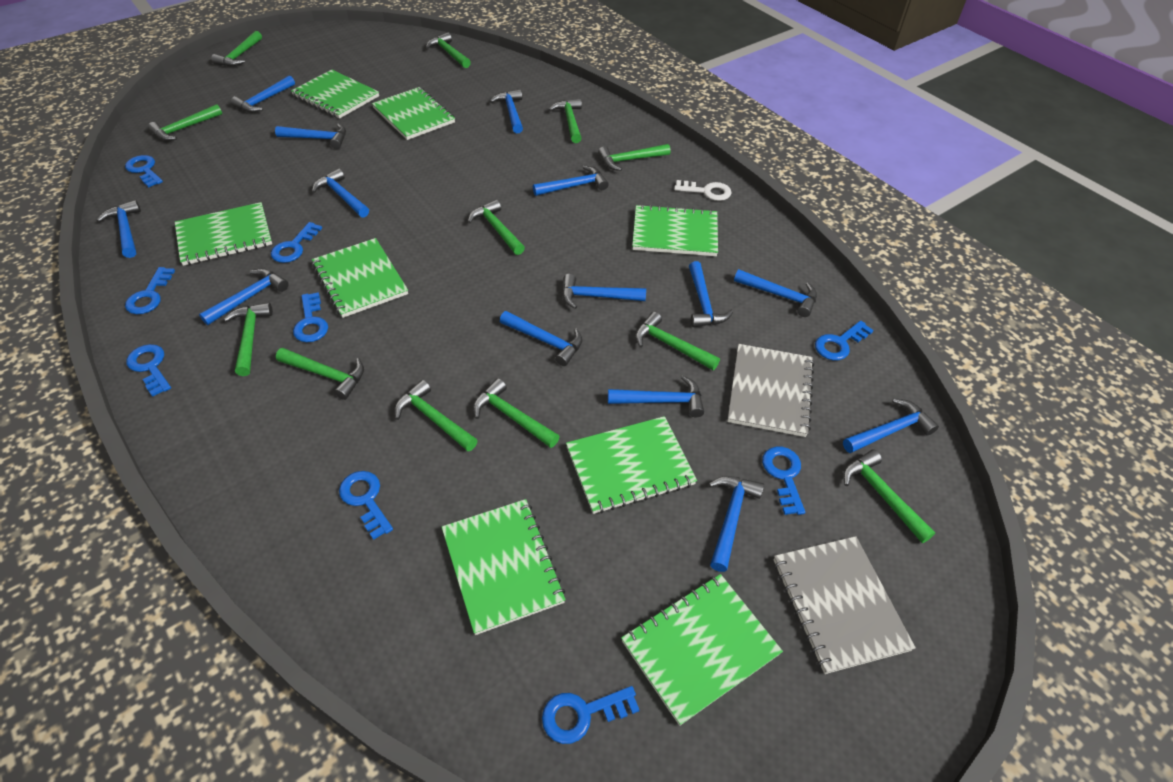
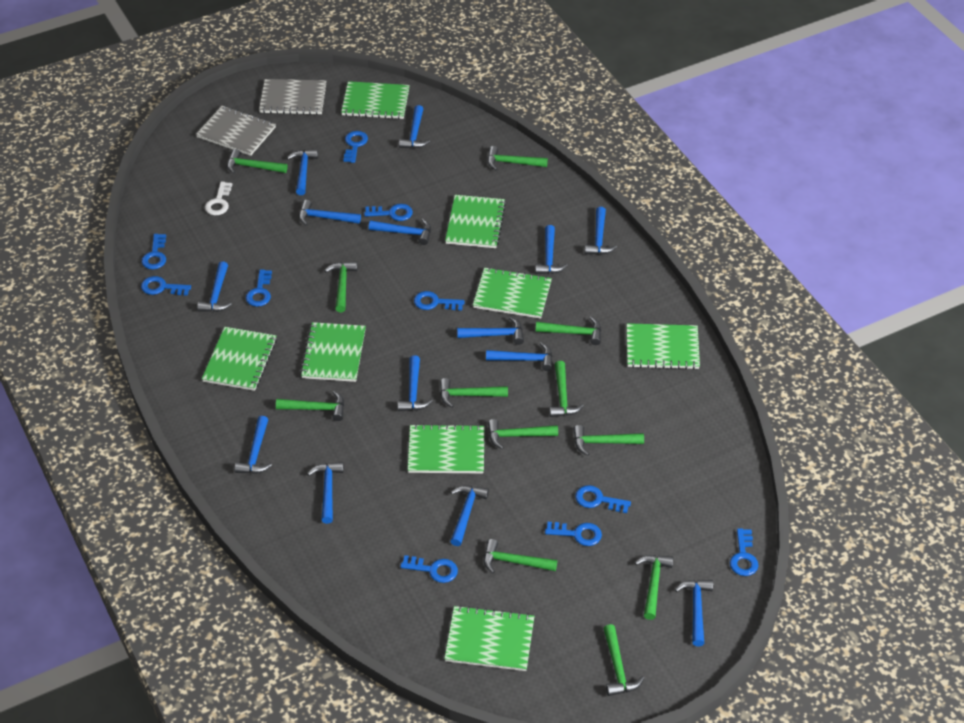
blue key: 9 -> 10

